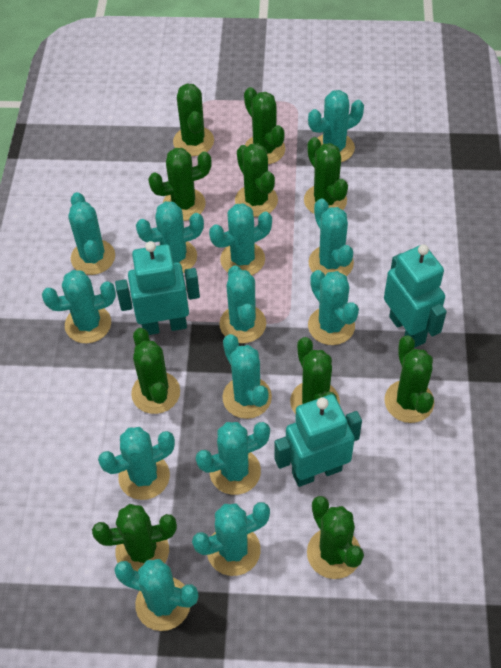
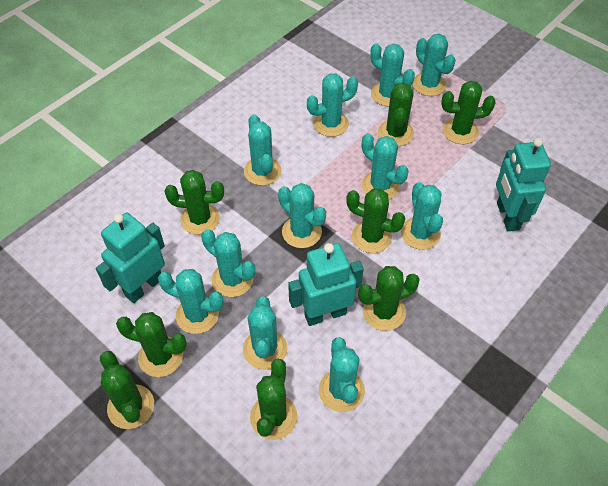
green cactus: 10 -> 8
turquoise cactus: 13 -> 11

